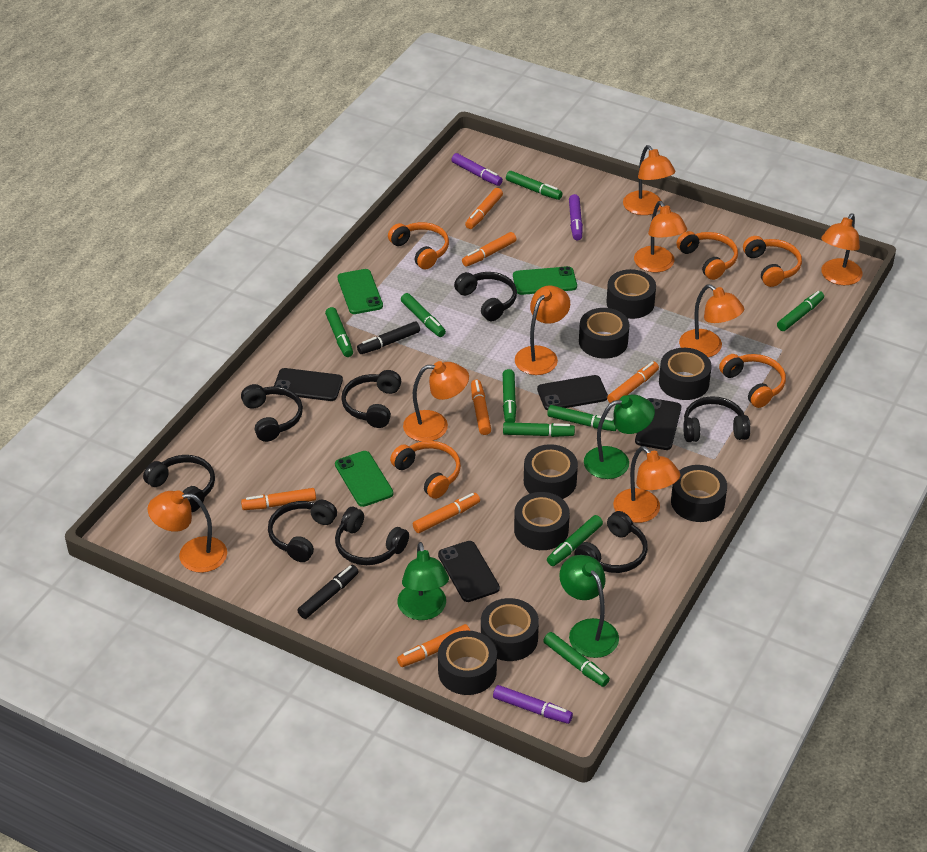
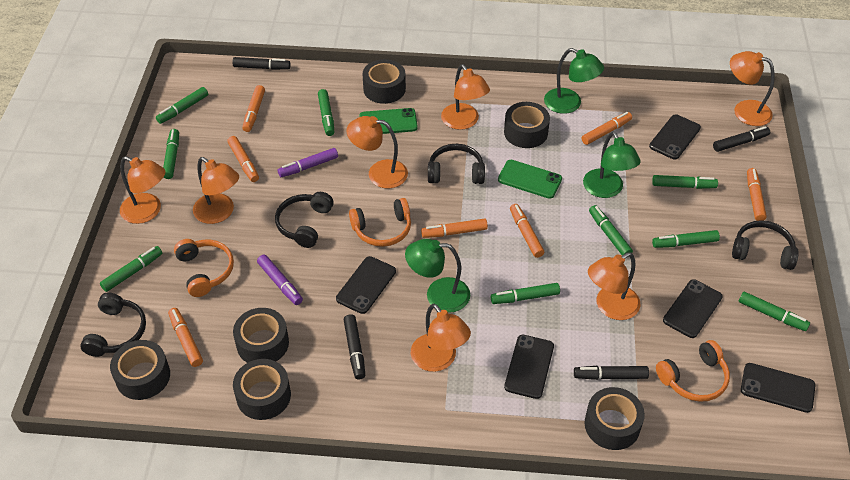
black headphones: 8 -> 4
black marker: 2 -> 4
black phone: 4 -> 5
black tape: 8 -> 6
green phone: 3 -> 2
orange headphones: 5 -> 3
orange lamp: 8 -> 7
purple marker: 3 -> 2

